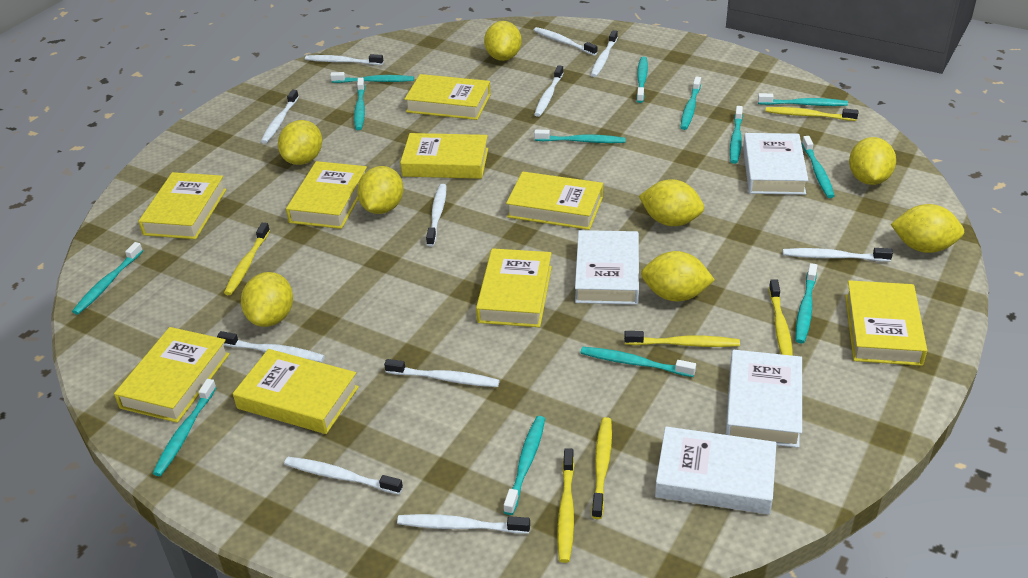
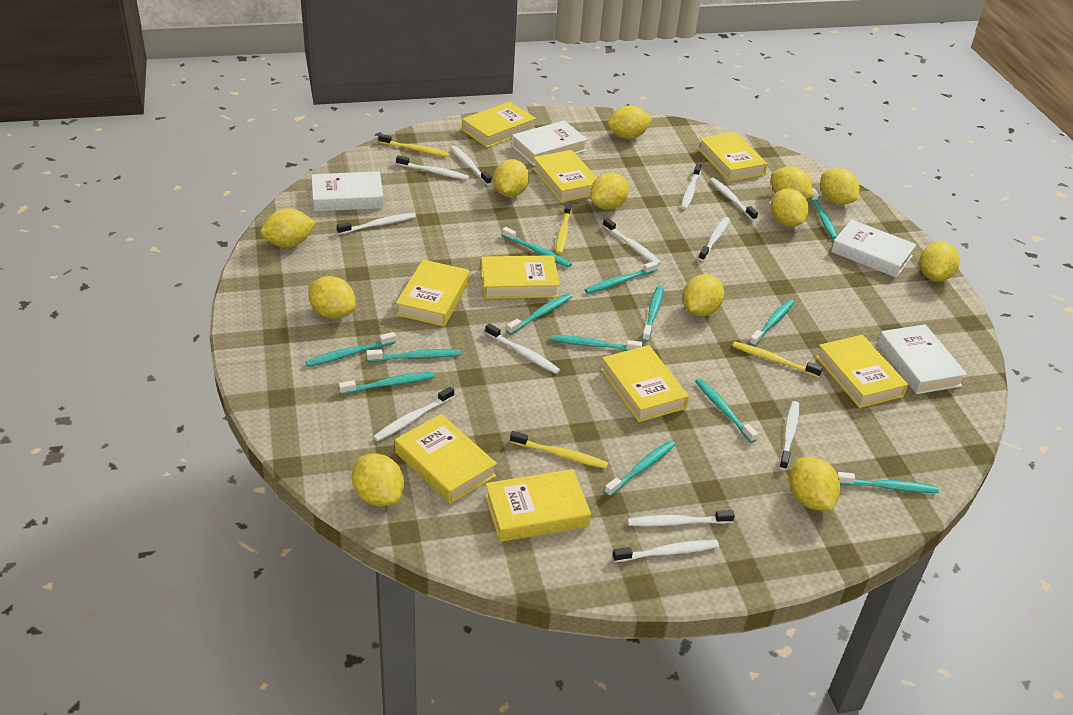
white toothbrush: 11 -> 12
yellow lemon: 8 -> 12
yellow toothbrush: 6 -> 4

